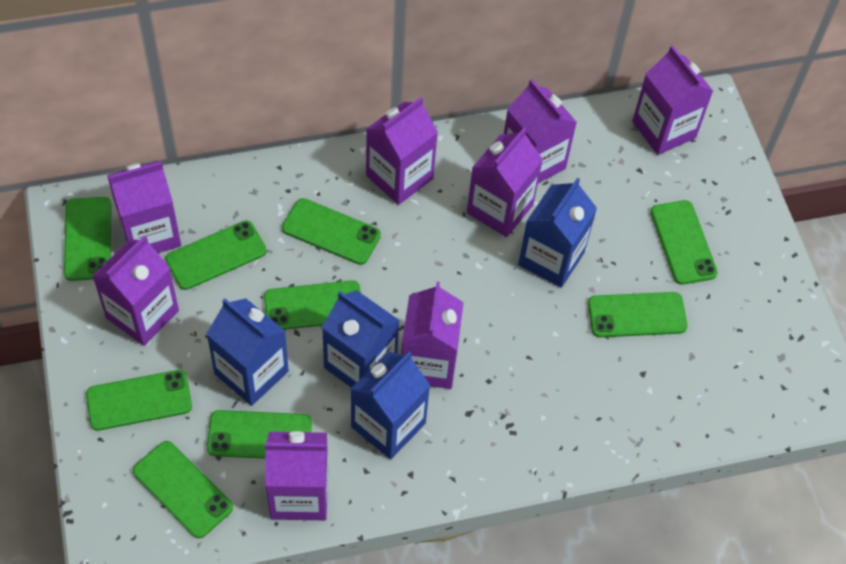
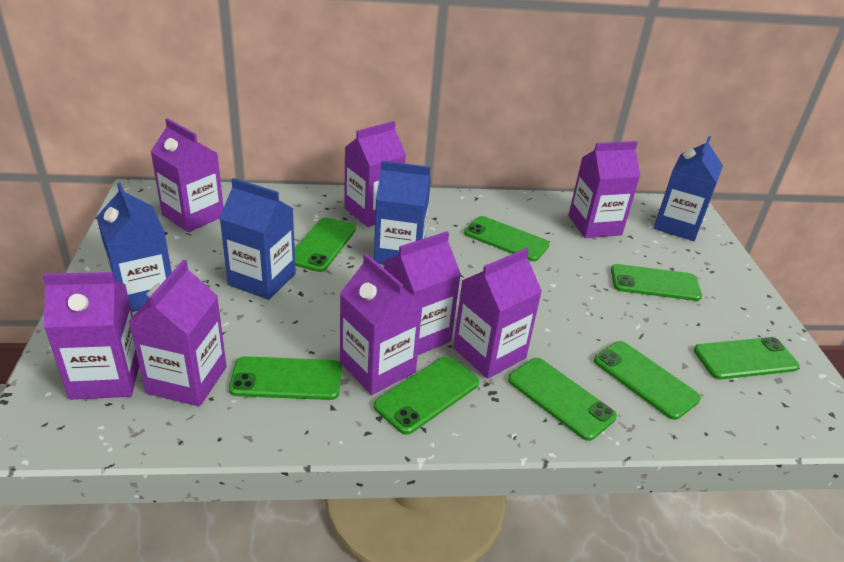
green phone: 9 -> 8

